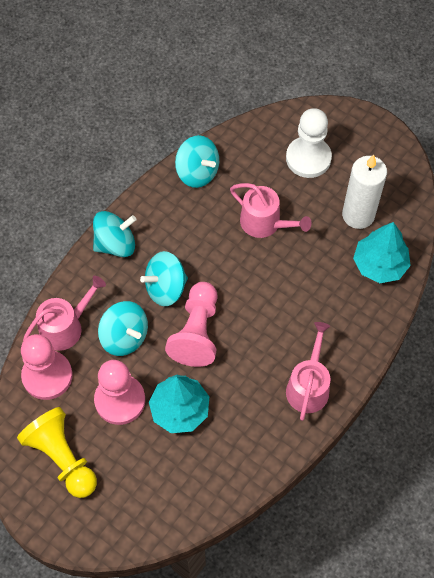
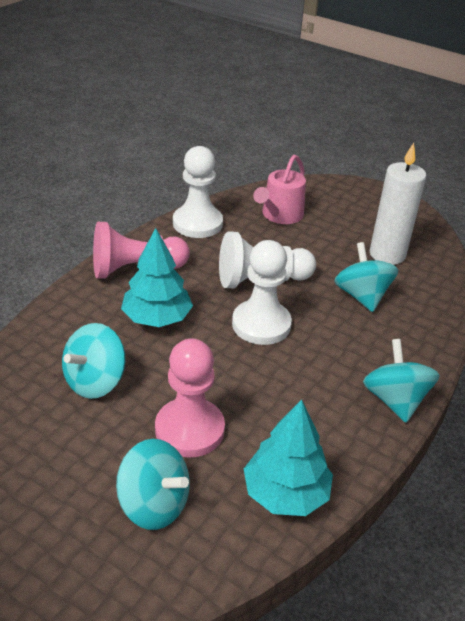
pink pawn: 3 -> 2
pink watering can: 3 -> 1
white pawn: 1 -> 3
yellow pawn: 1 -> 0

